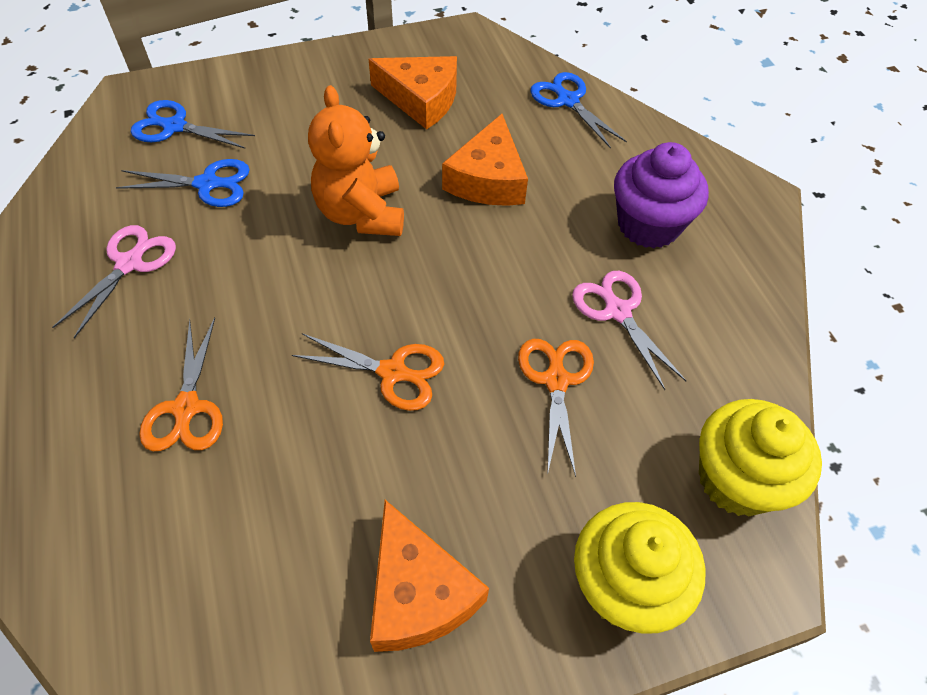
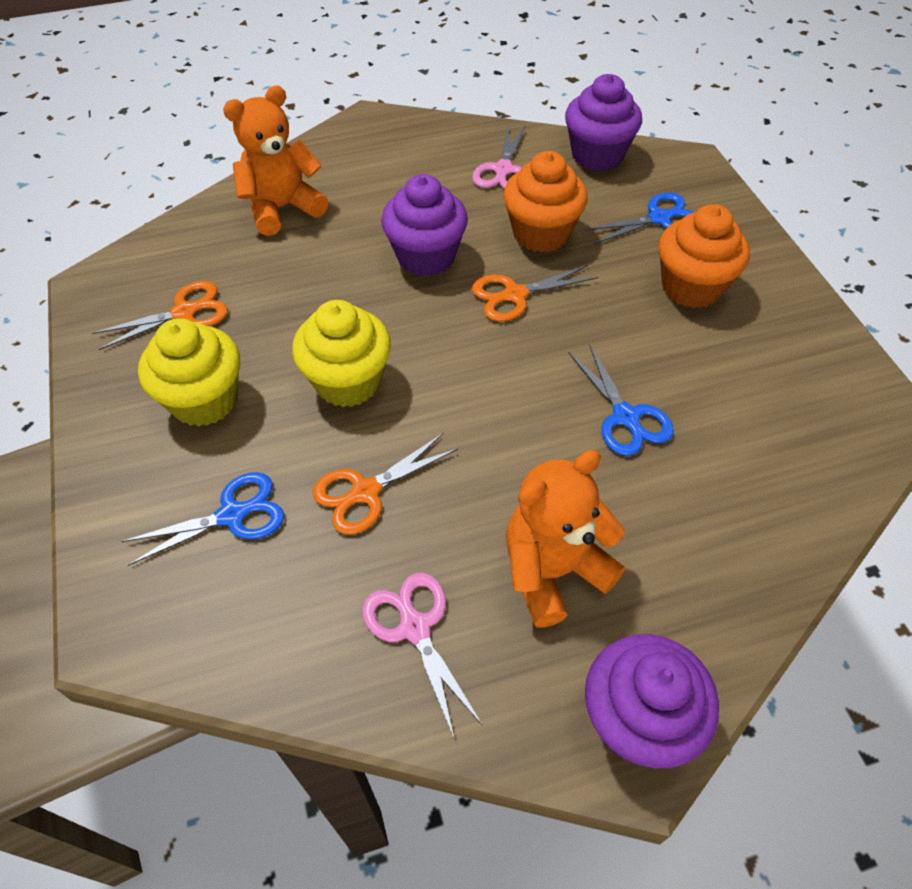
orange cheese: 3 -> 0
orange cupcake: 0 -> 2
orange teddy bear: 1 -> 2
purple cupcake: 1 -> 3

